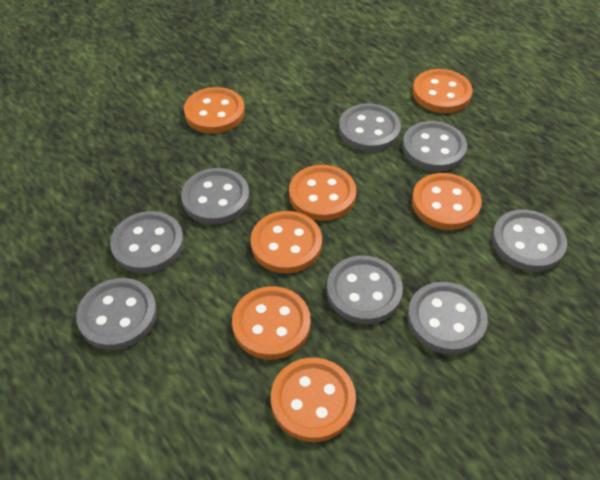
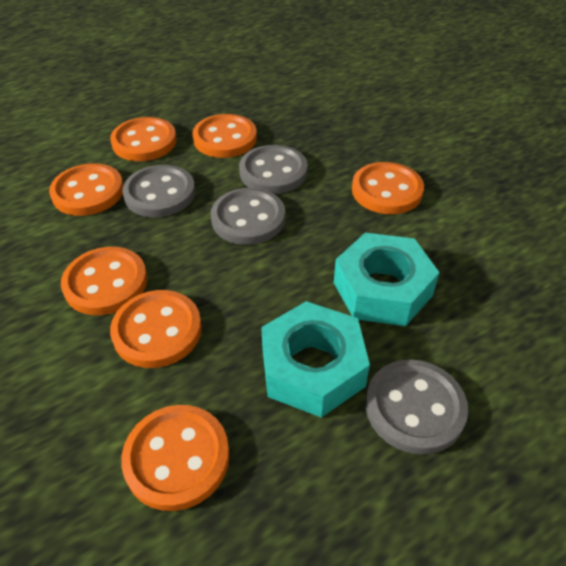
grey button: 8 -> 4
turquoise nut: 0 -> 2

